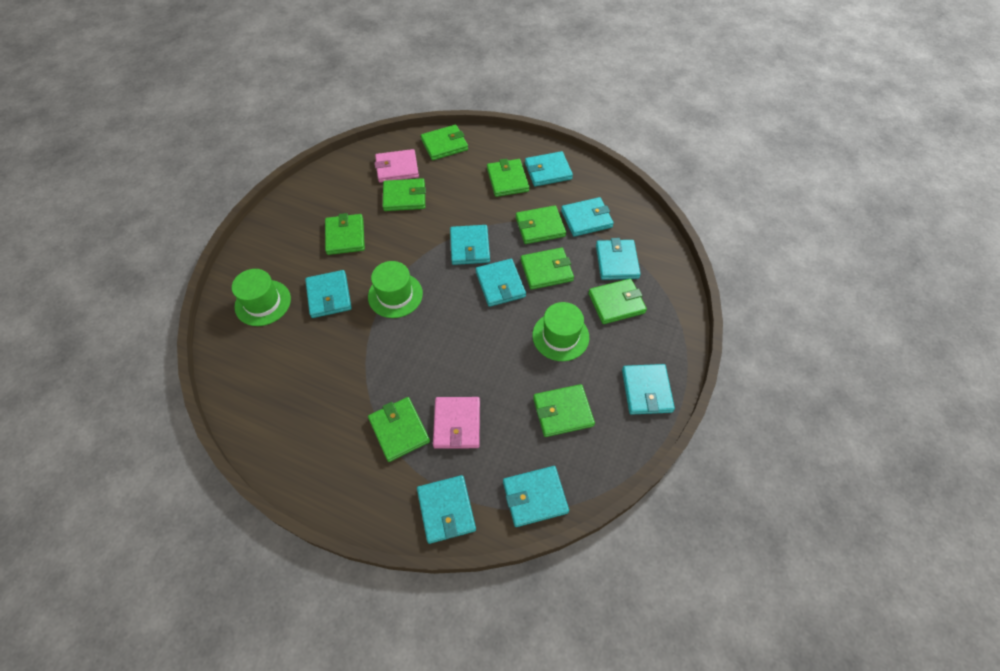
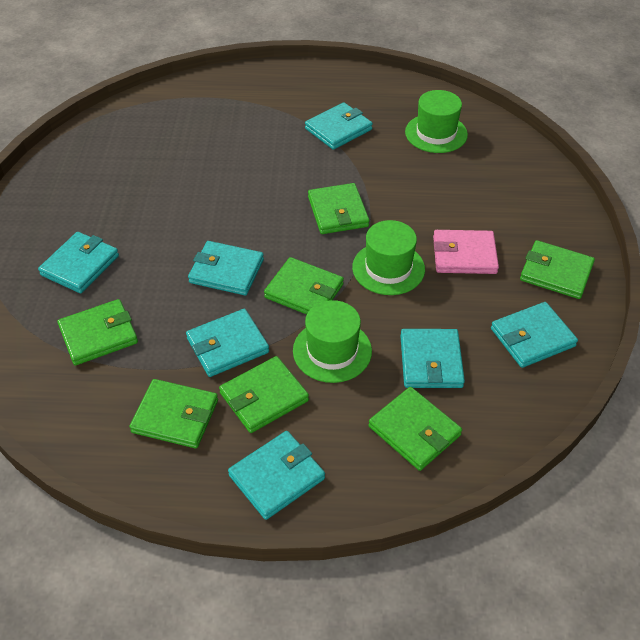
green wallet: 9 -> 7
pink wallet: 2 -> 1
turquoise wallet: 9 -> 7

